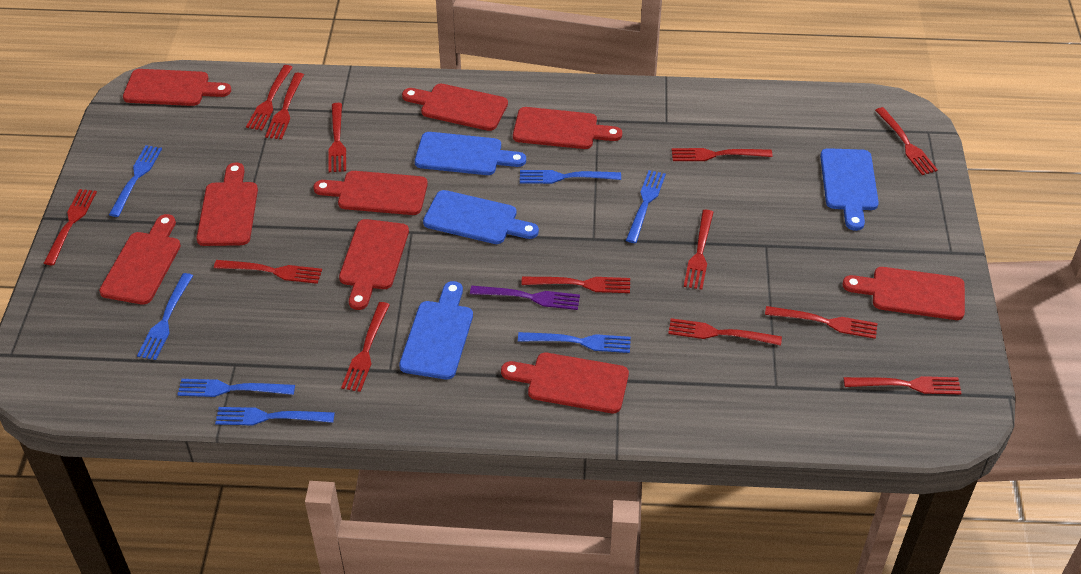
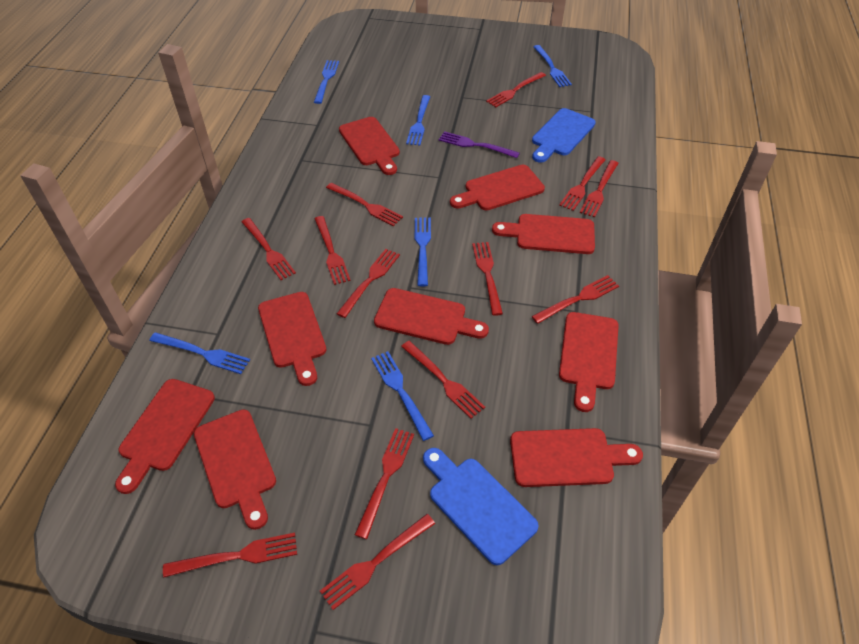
blue cutting board: 4 -> 2
blue fork: 7 -> 6

